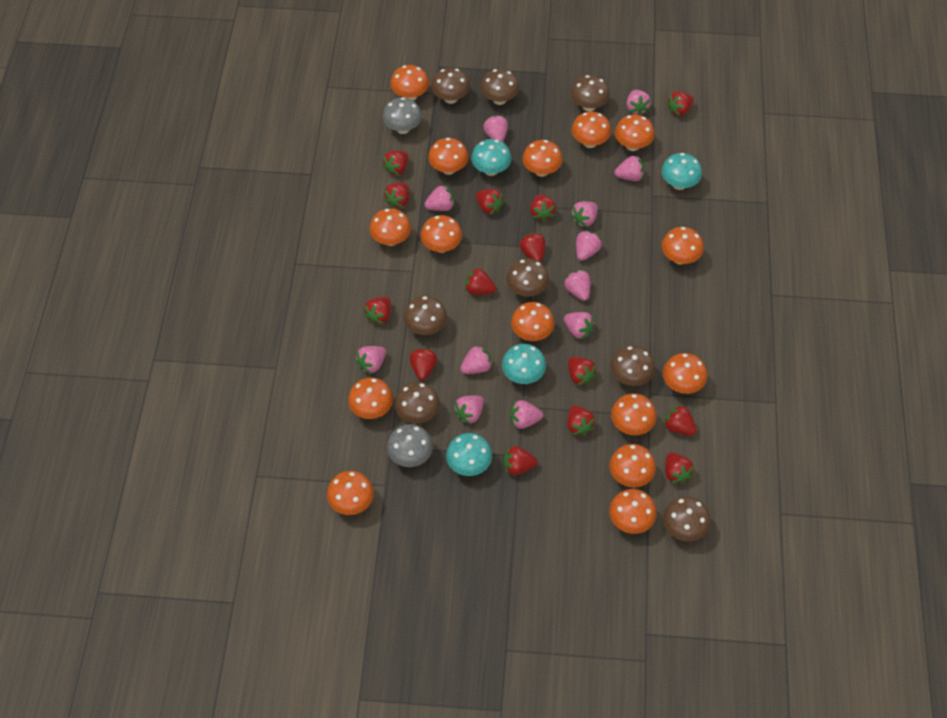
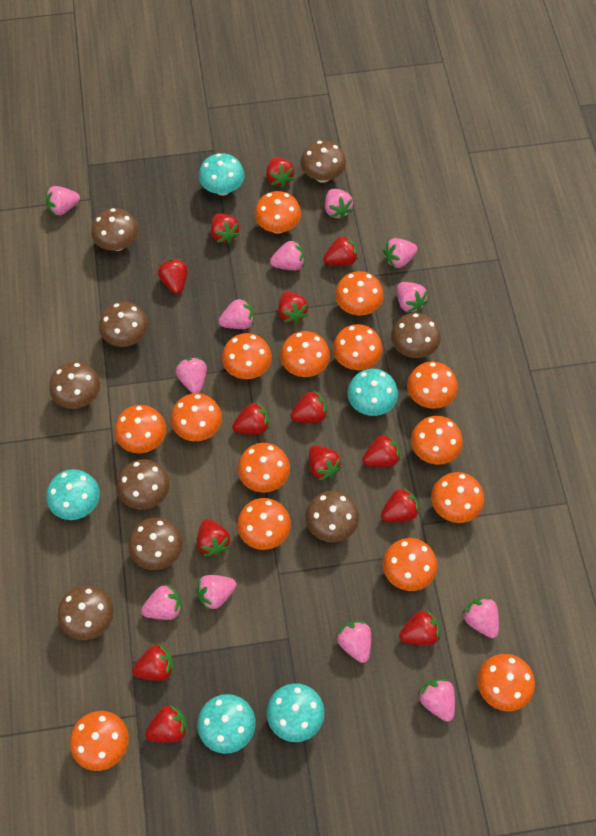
brown mushroom: 8 -> 9
grey mushroom: 2 -> 0
turquoise mushroom: 4 -> 5

